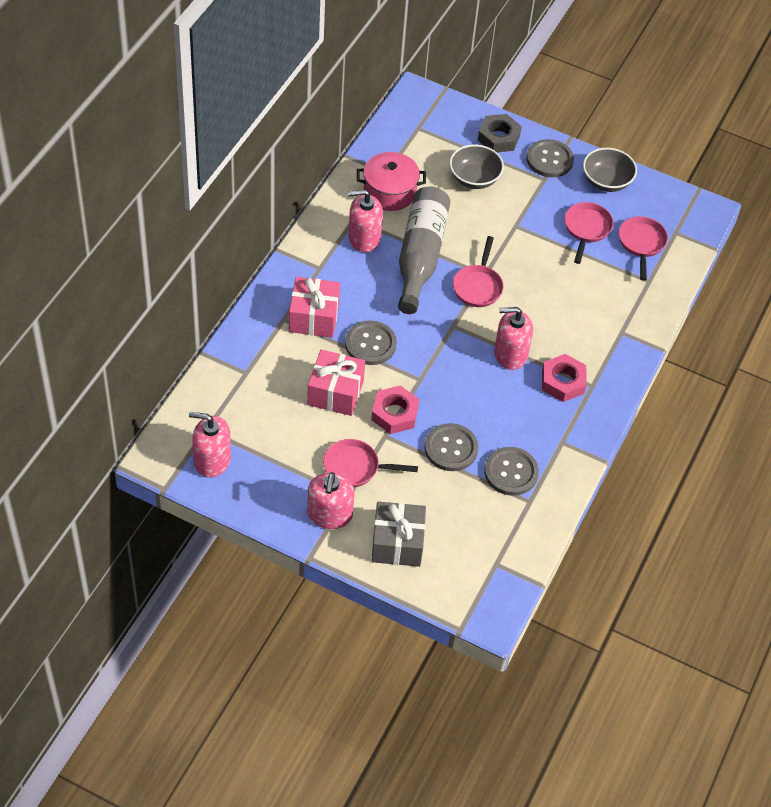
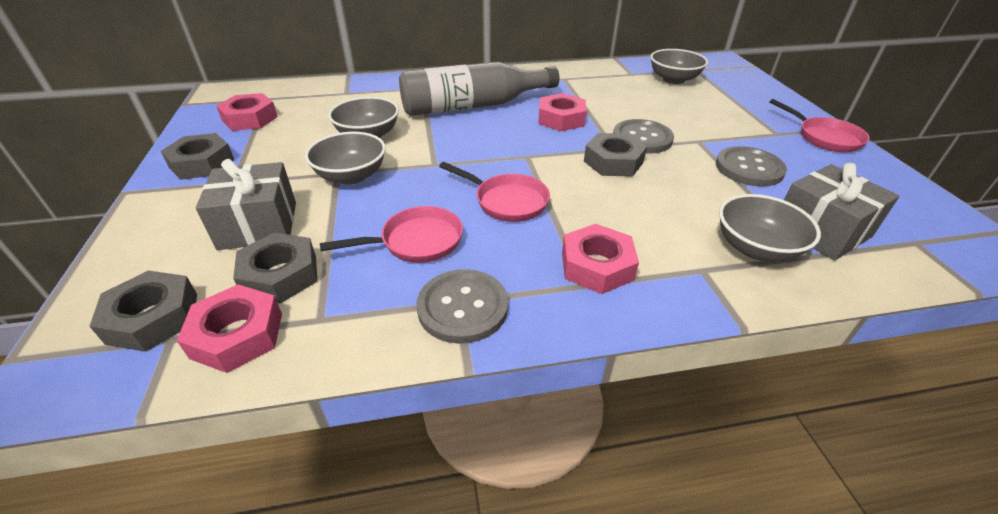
grey bowl: 2 -> 4
grey button: 4 -> 3
grey gift: 1 -> 2
grey nut: 1 -> 4
pink gift: 2 -> 0
pink nut: 2 -> 4
pink pan: 4 -> 3
pink pot: 1 -> 0
pink soap dispenser: 4 -> 0

